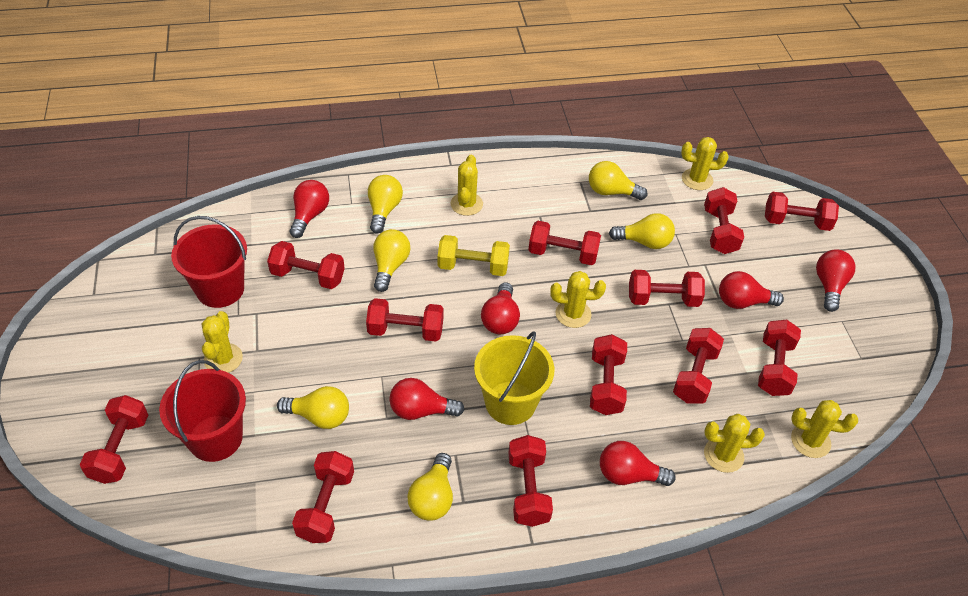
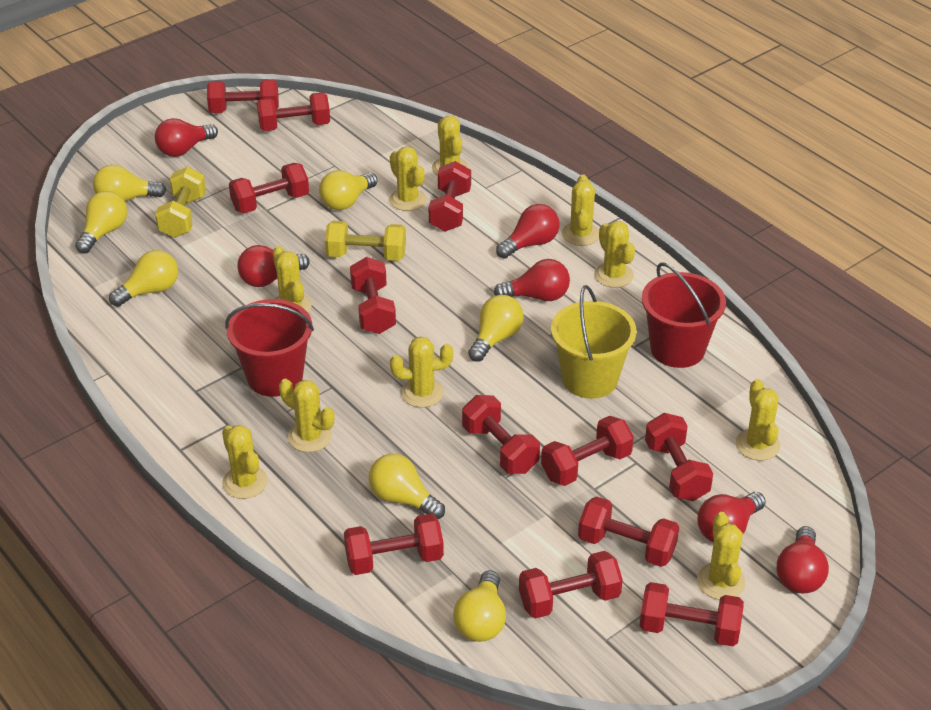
yellow cactus: 6 -> 10
yellow dumbbell: 1 -> 2
yellow light bulb: 6 -> 7

